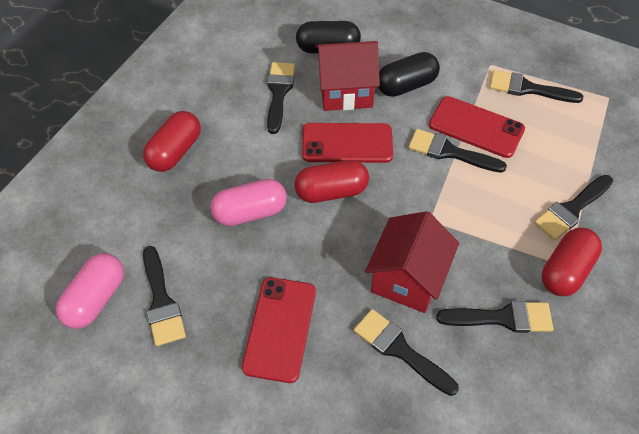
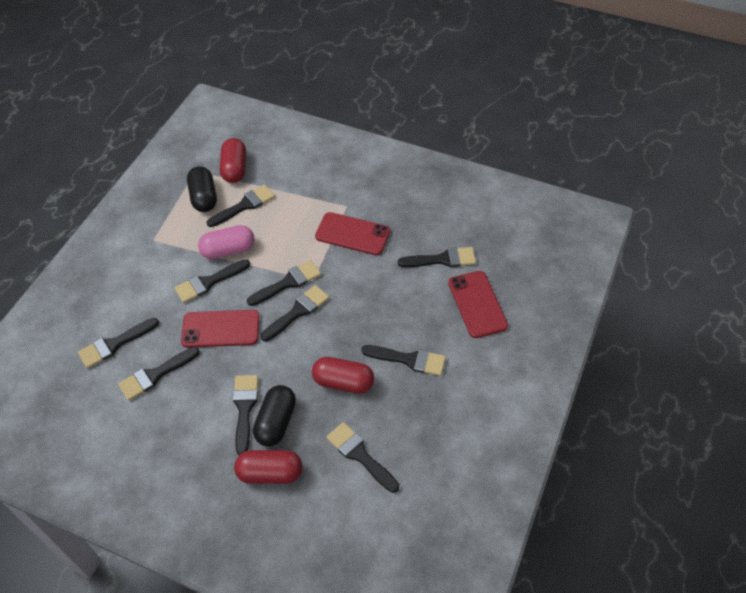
black brush: 7 -> 10
pink capsule: 2 -> 1
red house: 2 -> 0

